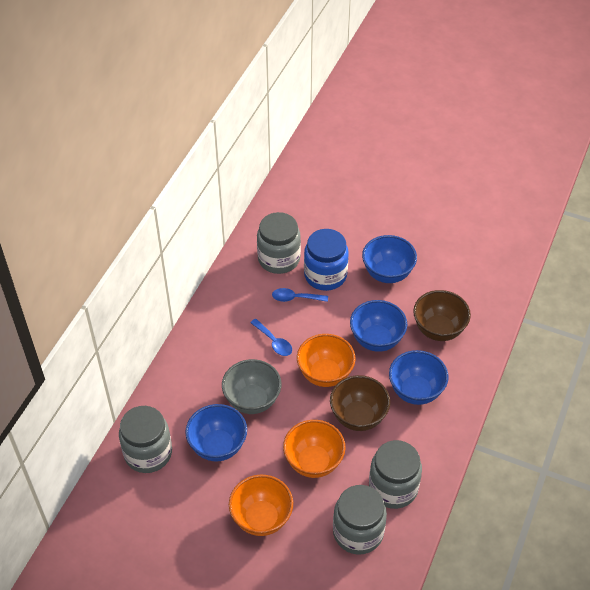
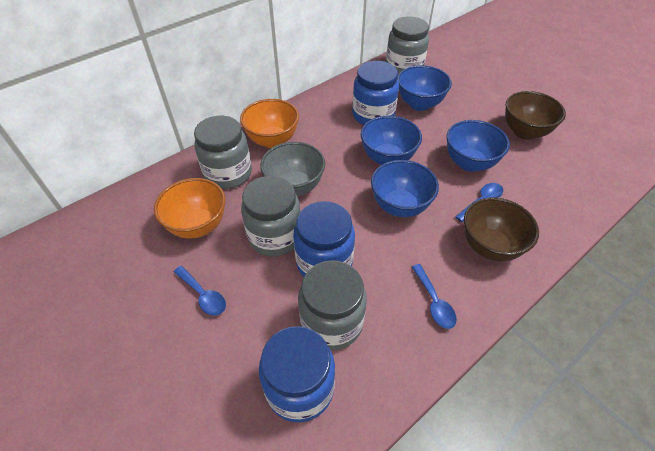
blue jar: 1 -> 3
blue spoon: 2 -> 3
orange bowl: 3 -> 2

